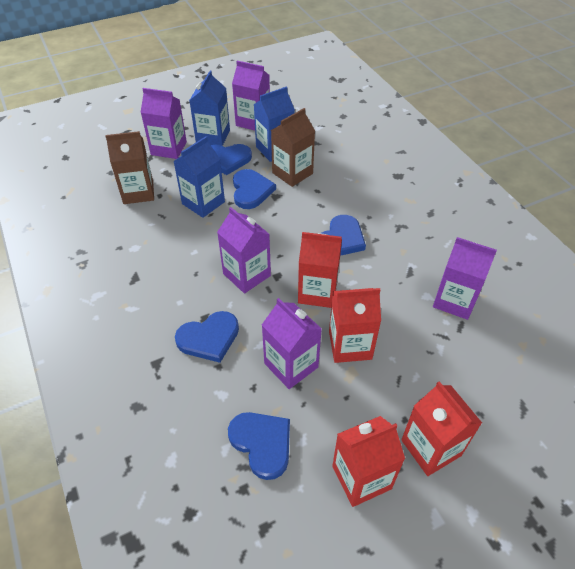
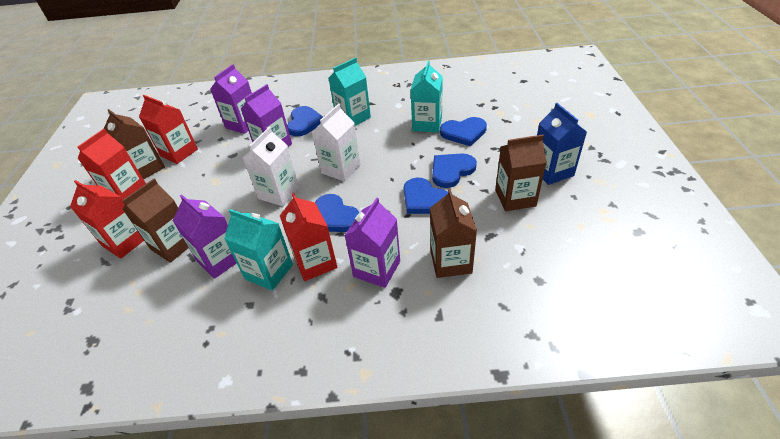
blue carton: 3 -> 1
brown carton: 2 -> 4
purple carton: 5 -> 4
turquoise carton: 0 -> 3
white carton: 0 -> 2

